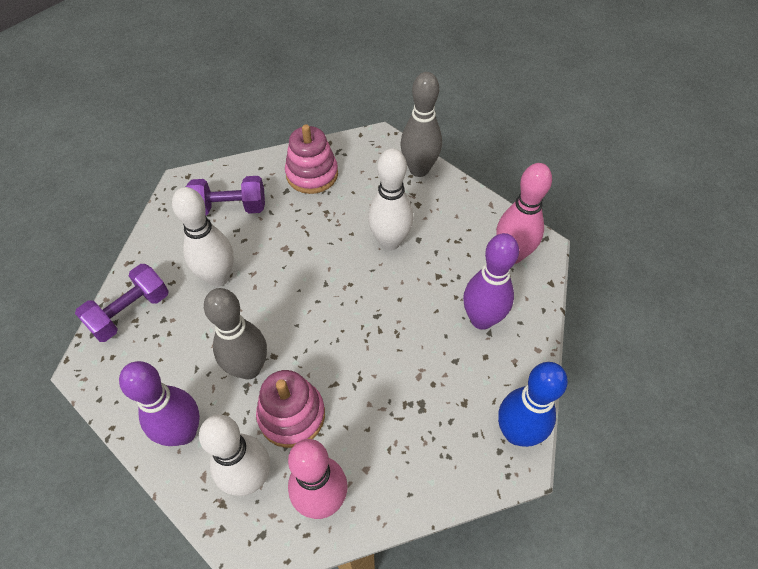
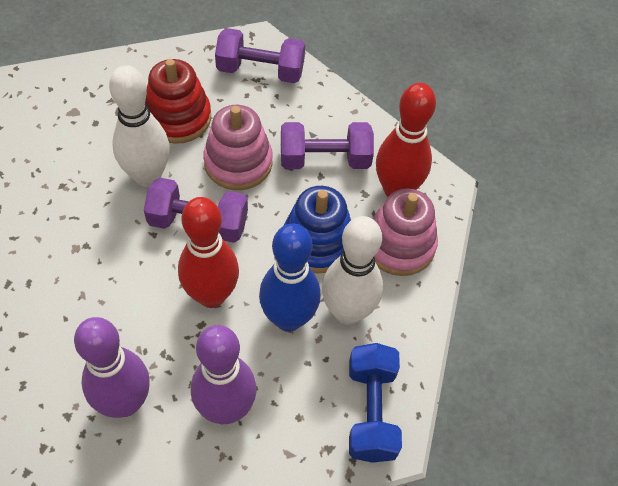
blue dumbbell: 0 -> 1
blue stacking toy: 0 -> 1
grey bowling pin: 2 -> 0
pink bowling pin: 2 -> 0
purple dumbbell: 2 -> 3
red bowling pin: 0 -> 2
red stacking toy: 0 -> 1
white bowling pin: 3 -> 2

